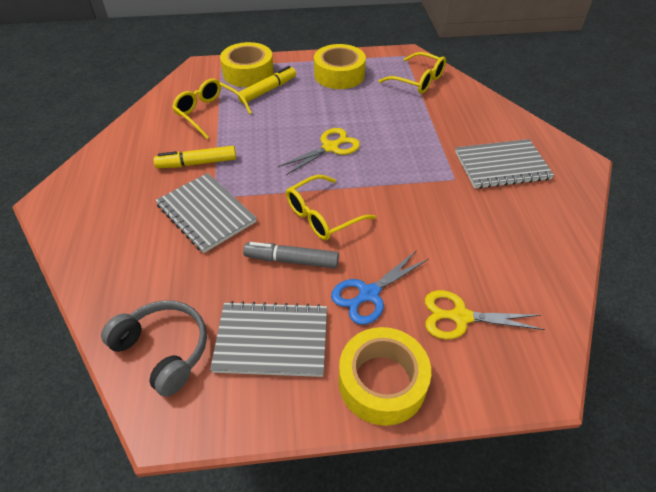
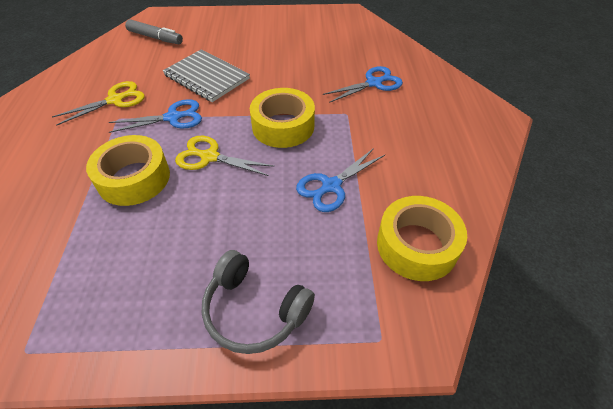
blue scissors: 1 -> 3
grey notebook: 3 -> 1
yellow glasses: 3 -> 0
yellow marker: 2 -> 0

